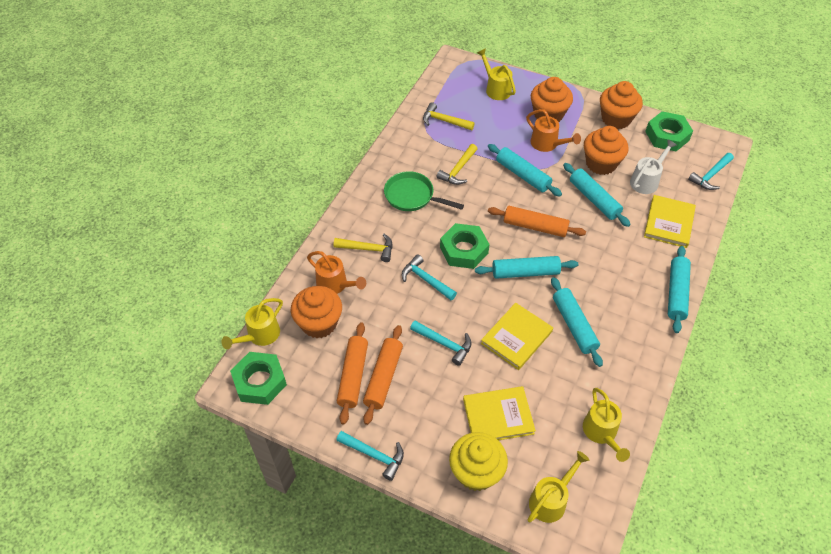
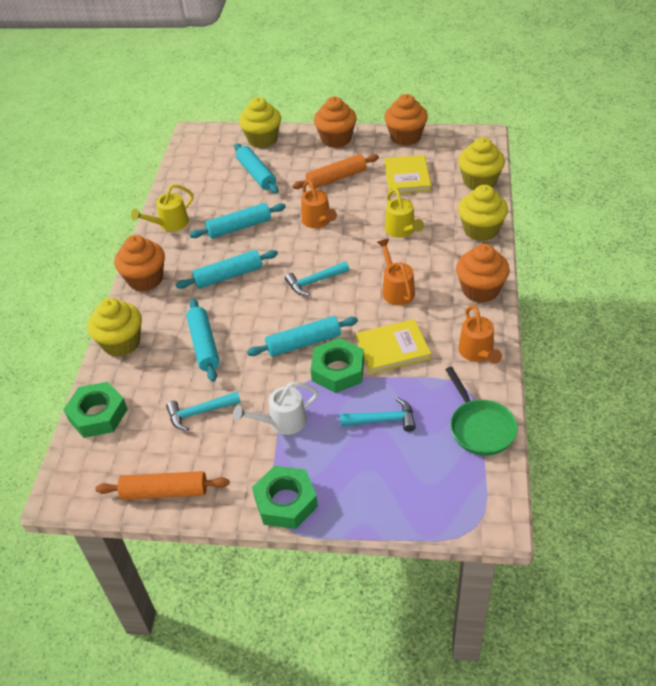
orange rolling pin: 3 -> 2
orange watering can: 2 -> 3
turquoise hammer: 4 -> 3
yellow book: 3 -> 2
yellow cupcake: 1 -> 4
yellow hammer: 3 -> 0
yellow watering can: 4 -> 2

